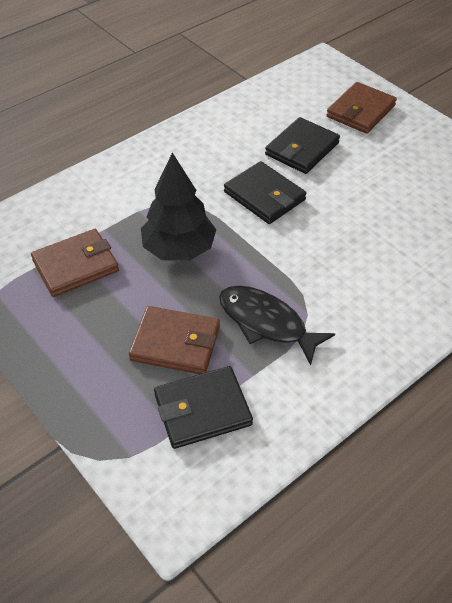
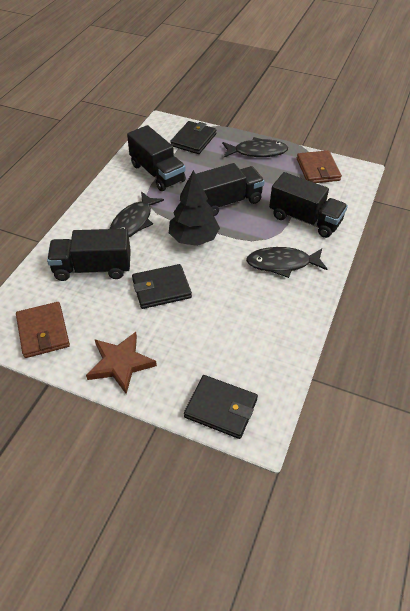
black fish: 1 -> 3
black truck: 0 -> 4
brown star: 0 -> 1
brown wallet: 3 -> 2

